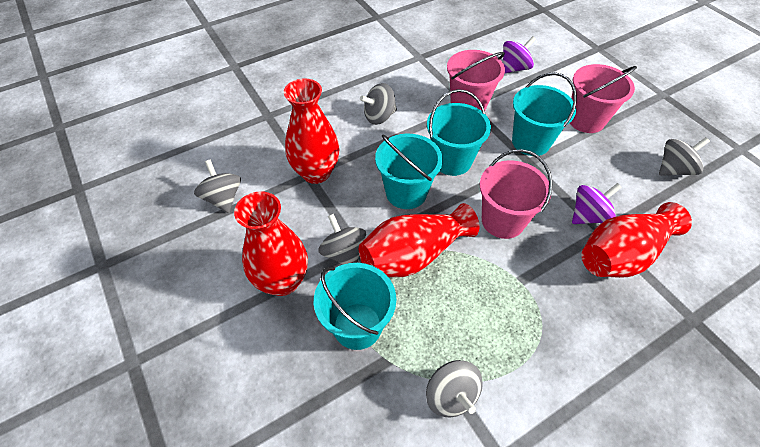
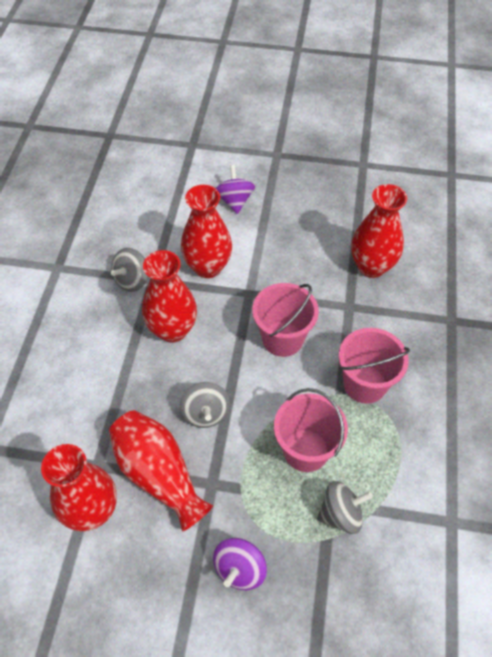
grey spinning top: 5 -> 3
red vase: 4 -> 5
turquoise bucket: 4 -> 0

